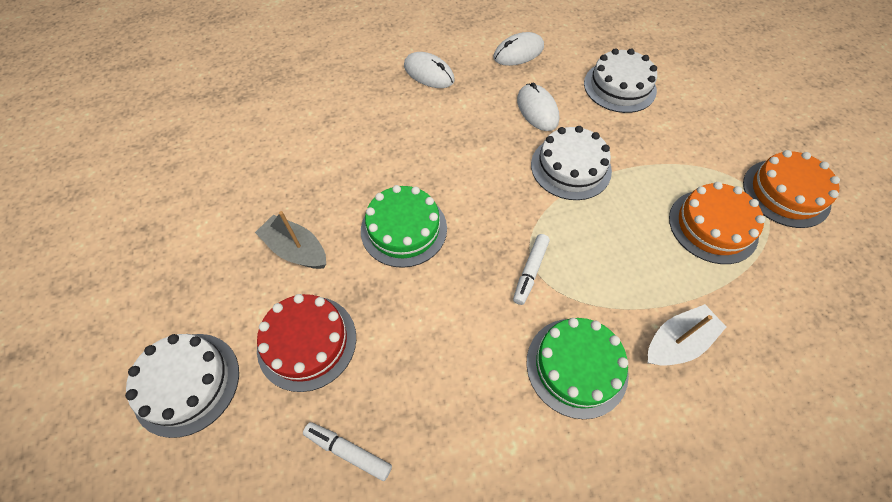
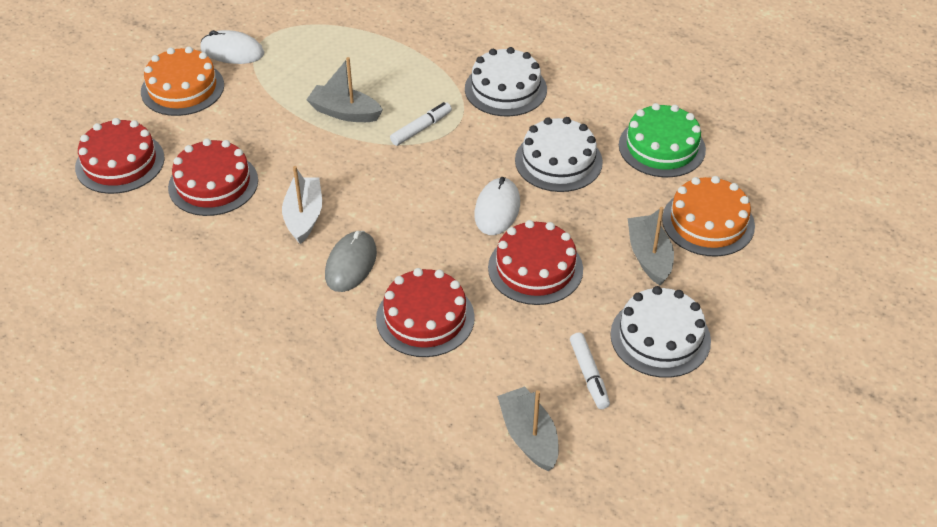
green cake: 2 -> 1
grey boat: 1 -> 3
grey mouse: 0 -> 1
red cake: 1 -> 4
white mouse: 3 -> 2

